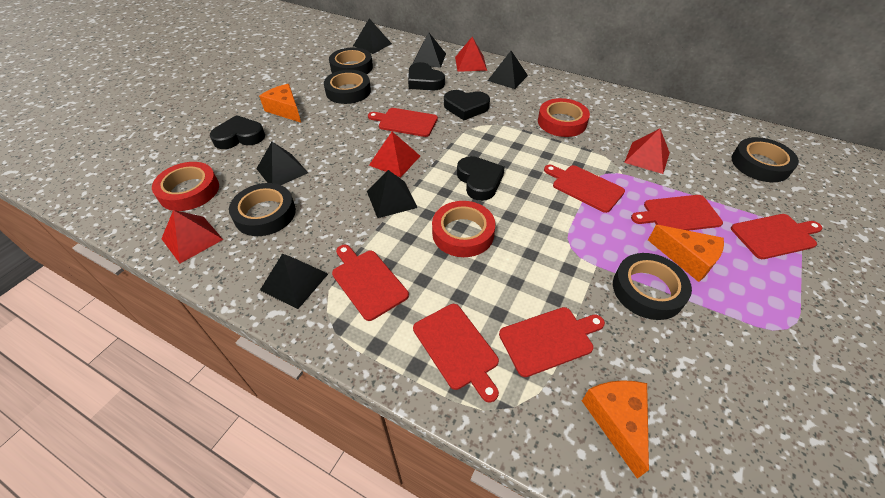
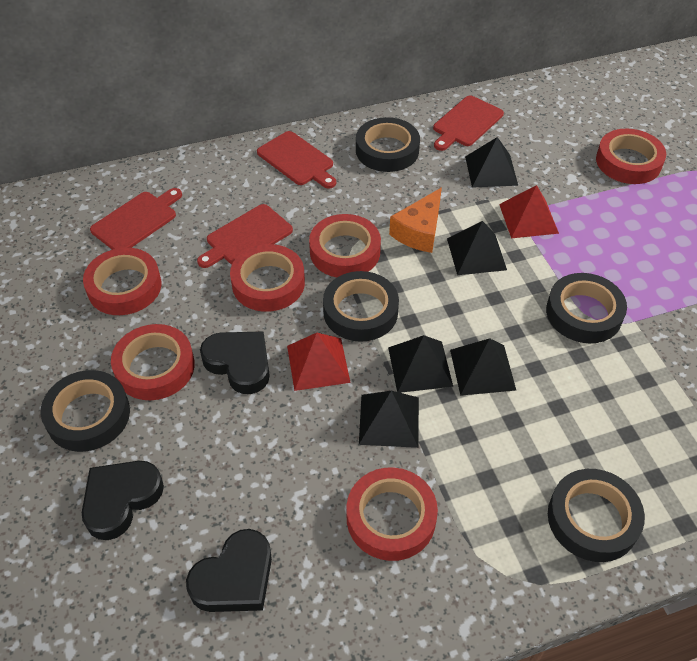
black heart: 4 -> 3
black pyramid: 6 -> 5
orange cheese: 3 -> 1
red cutting board: 7 -> 4
red pyramid: 4 -> 2
red tape: 3 -> 6

